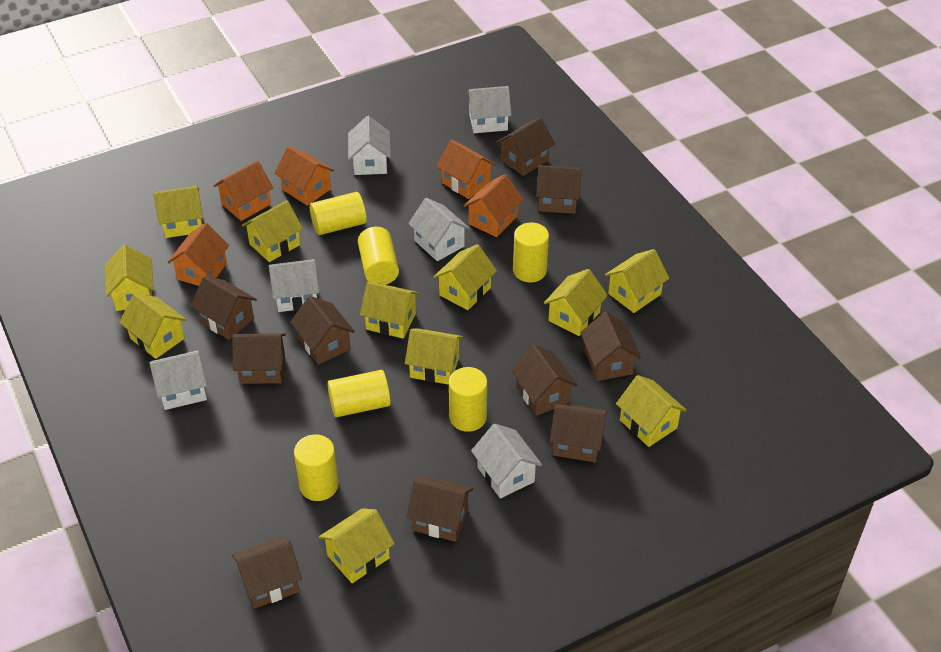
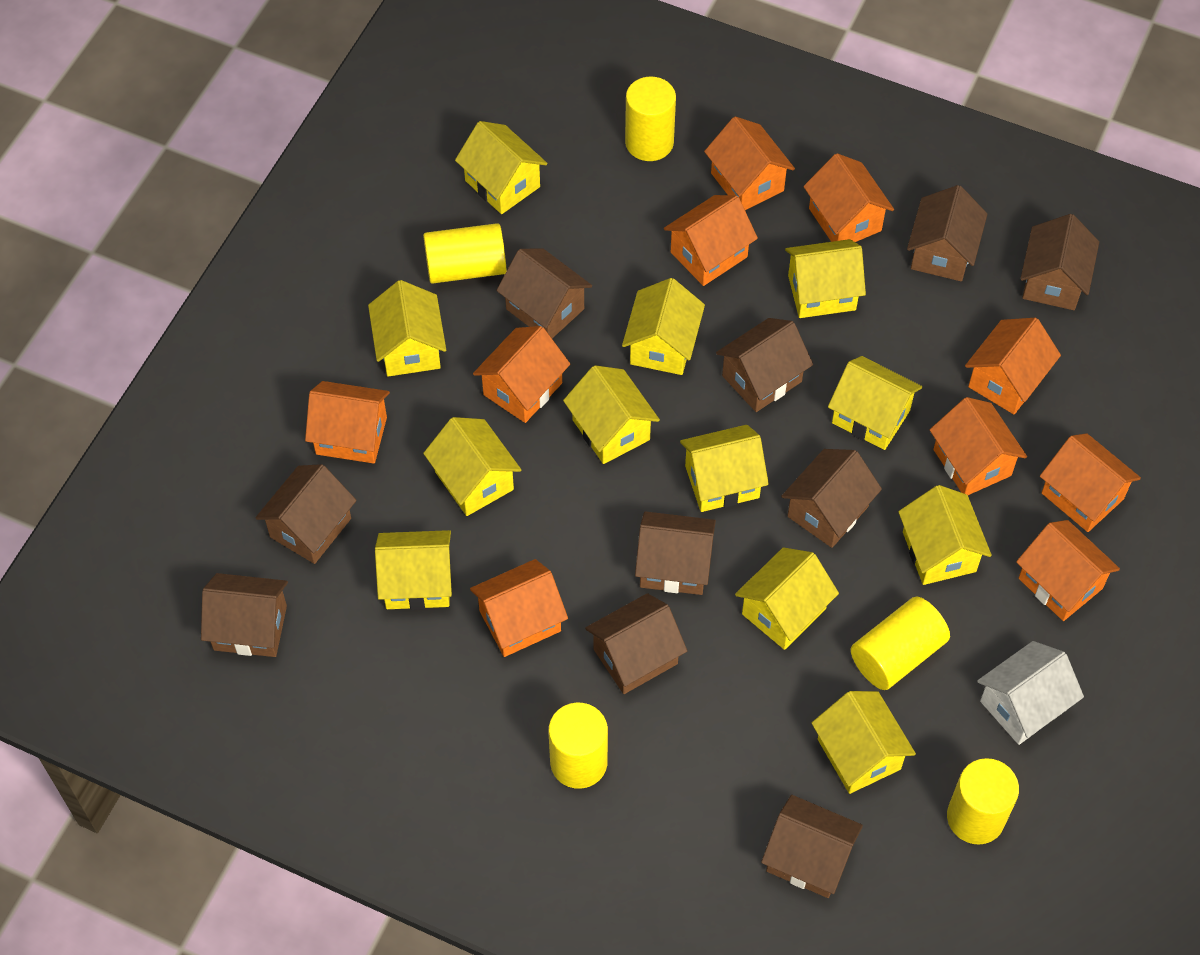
orange house: 5 -> 10
white house: 6 -> 1
yellow cylinder: 6 -> 5
yellow house: 11 -> 12

